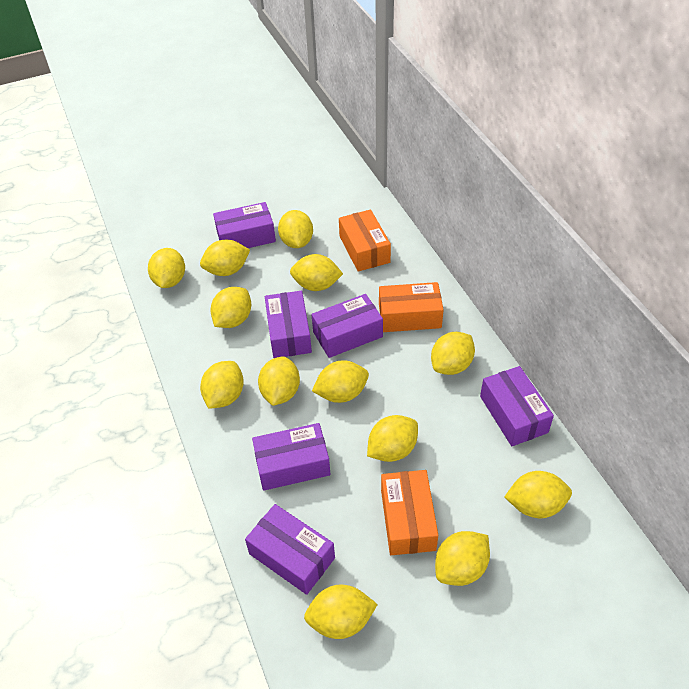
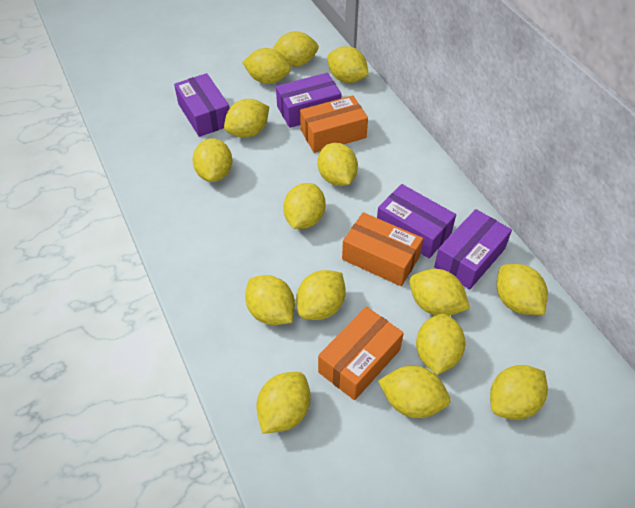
purple box: 6 -> 4
yellow lemon: 13 -> 15

